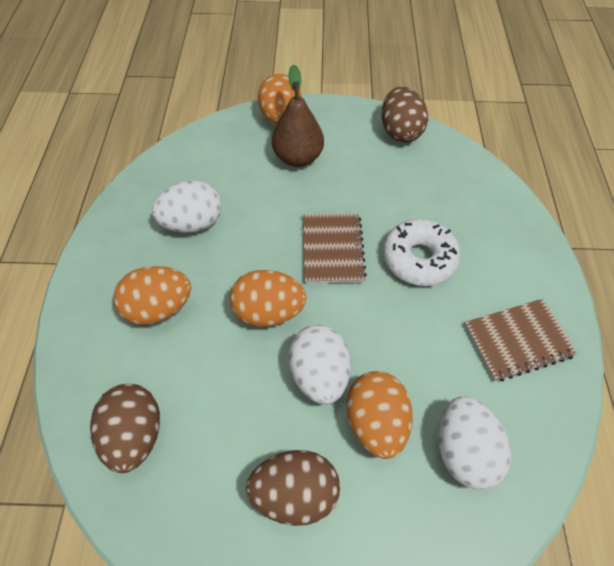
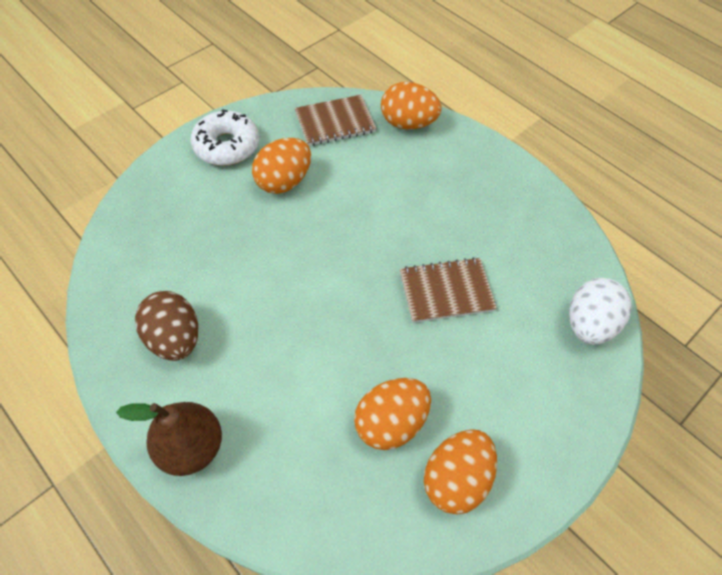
brown egg: 3 -> 1
white egg: 3 -> 1

